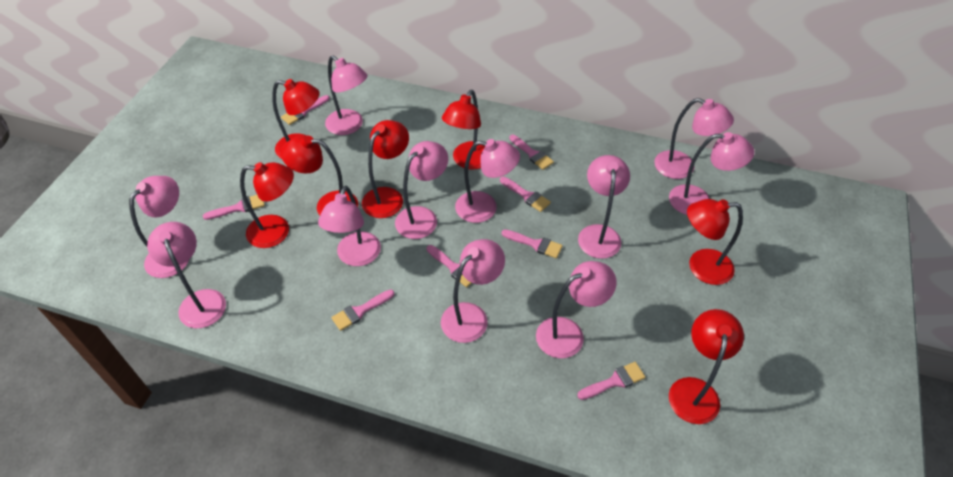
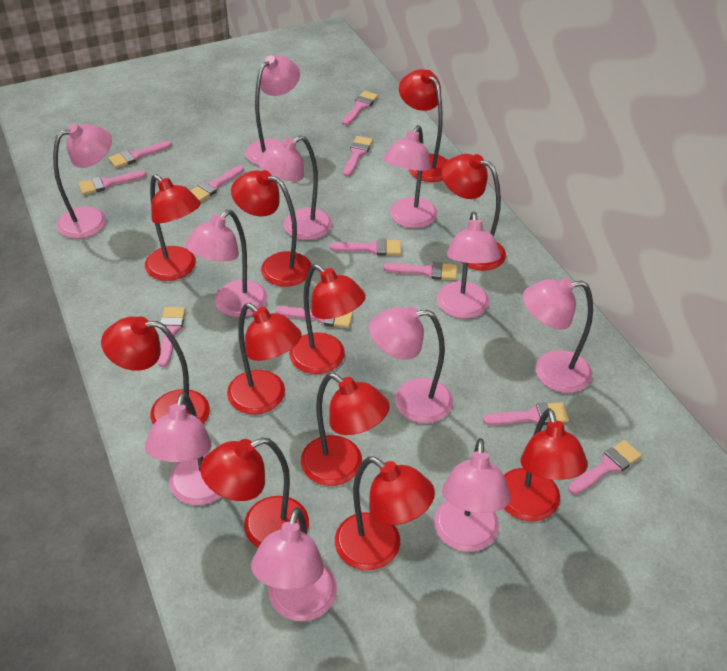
pink brush: 8 -> 11
red lamp: 7 -> 11

